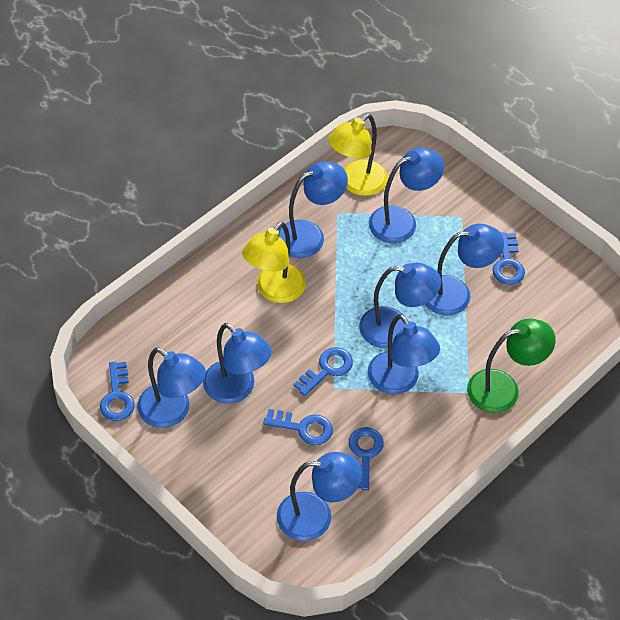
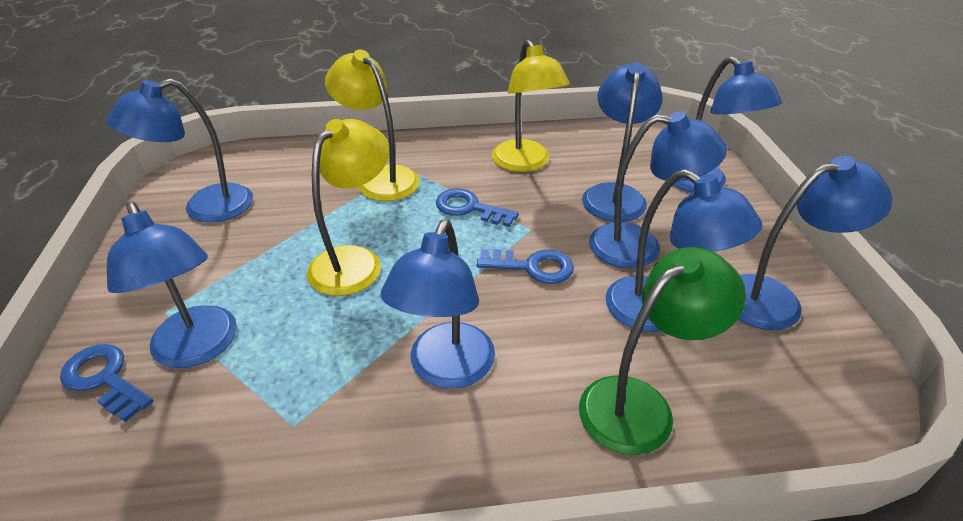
blue key: 5 -> 3
yellow lamp: 2 -> 3

